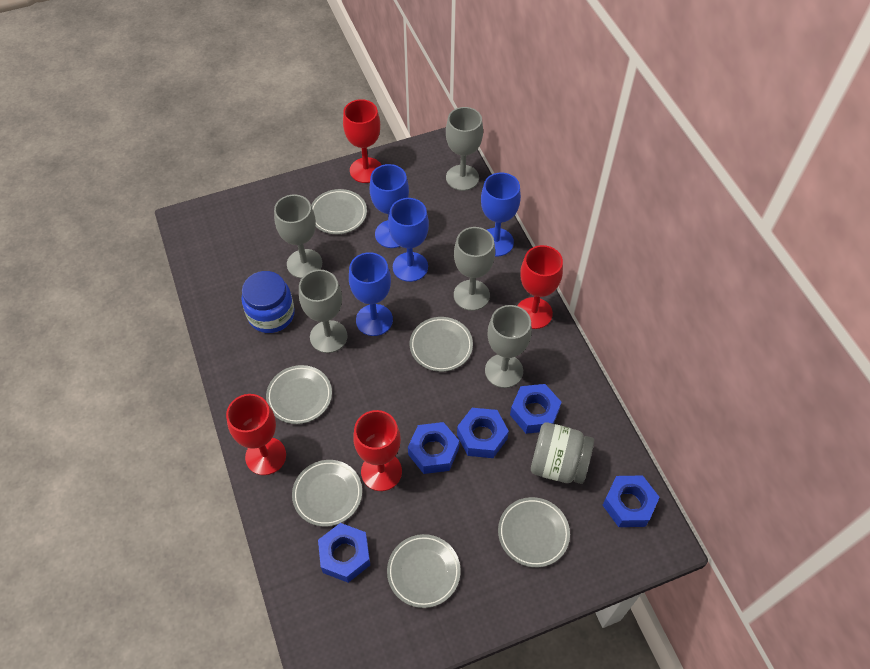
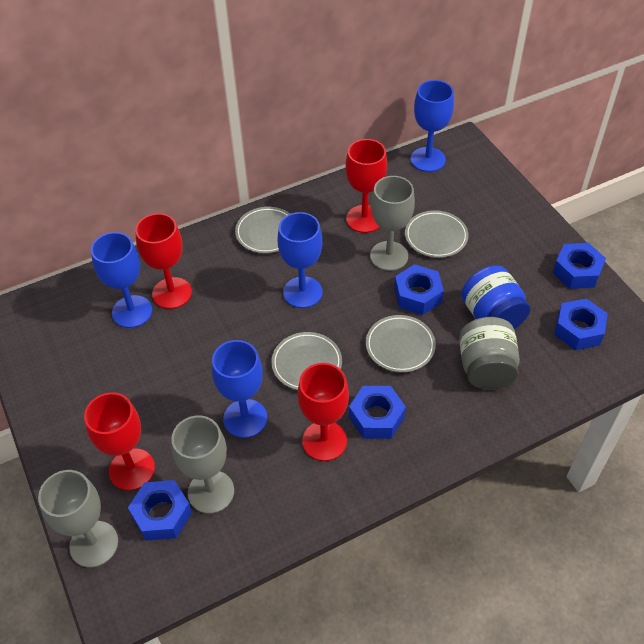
grey goblet: 5 -> 3
grey plate: 6 -> 4

